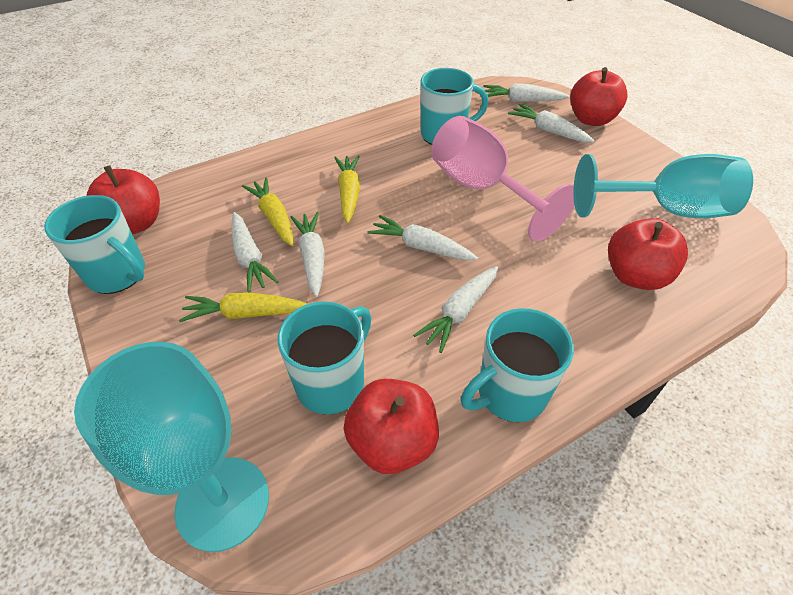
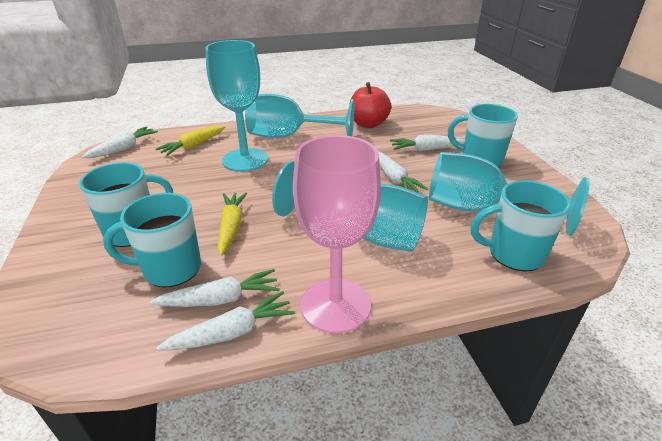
red apple: 4 -> 1
turquoise goblet: 2 -> 4
white carrot: 6 -> 5
yellow carrot: 3 -> 2

